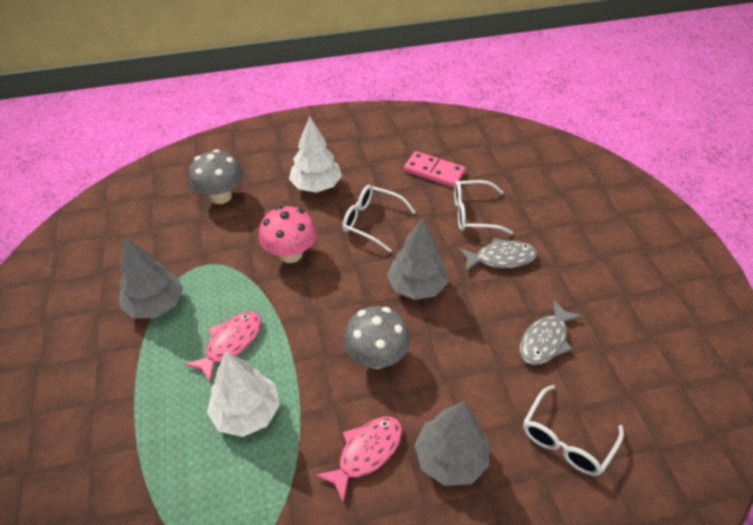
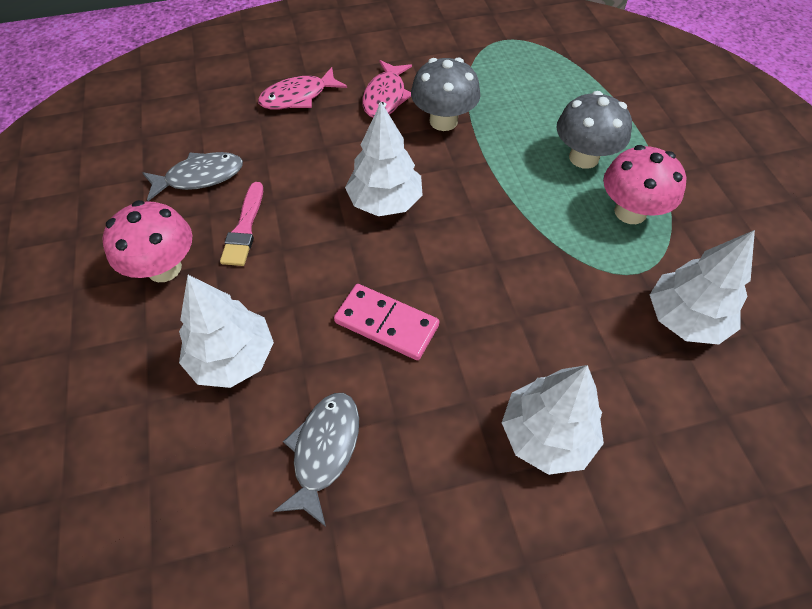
grey tree: 3 -> 0
pink brush: 0 -> 1
pink mushroom: 1 -> 2
white glasses: 3 -> 0
white tree: 2 -> 4

